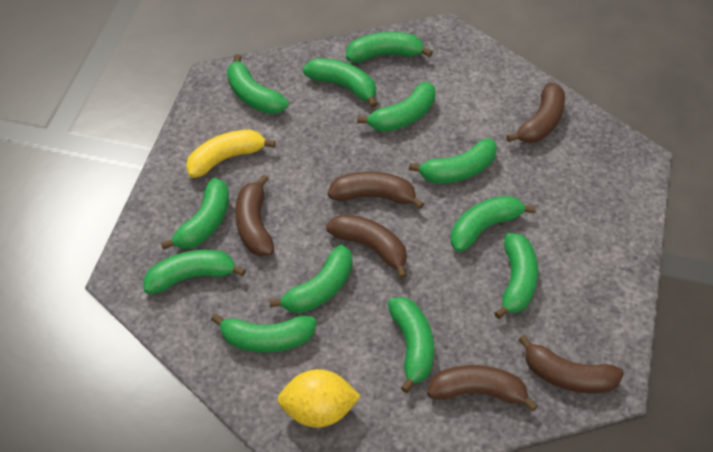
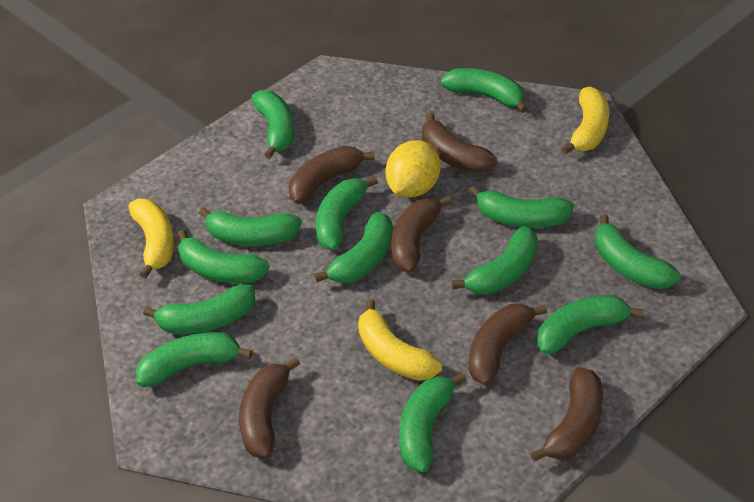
green banana: 12 -> 13
yellow banana: 1 -> 3

